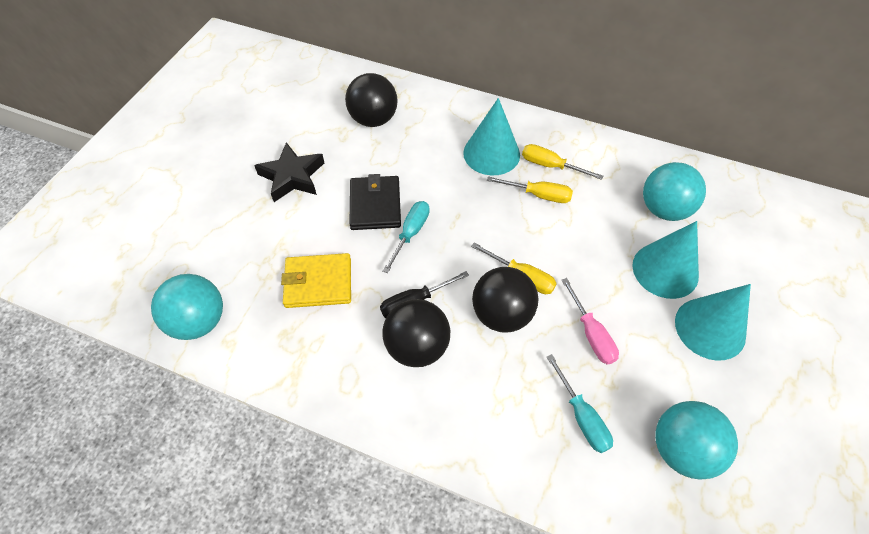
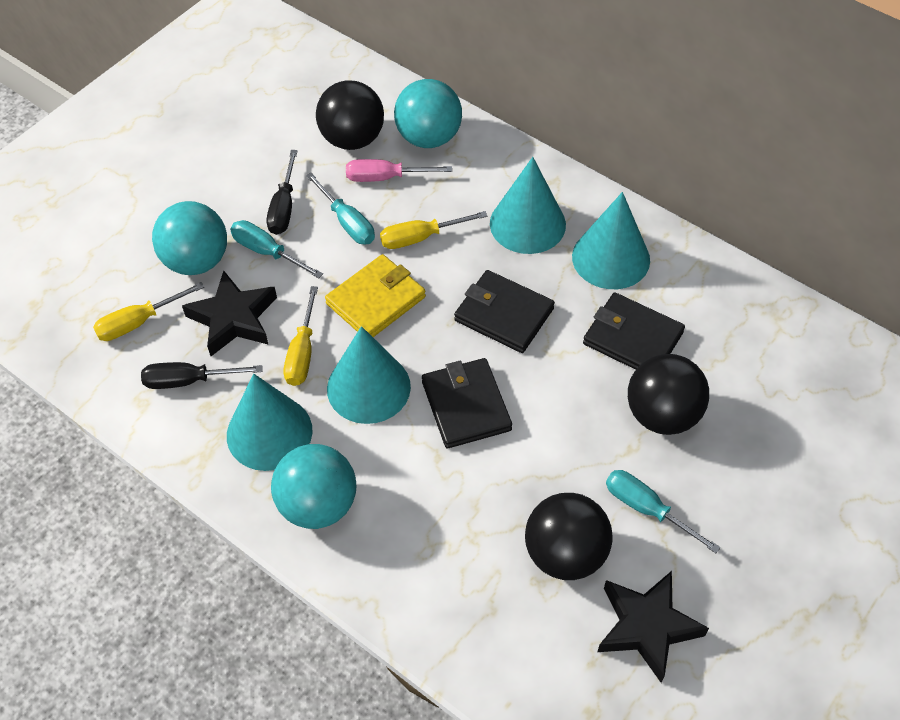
black screwdriver: 1 -> 2
black star: 1 -> 2
black wallet: 1 -> 3
turquoise cone: 3 -> 4
turquoise screwdriver: 2 -> 3

